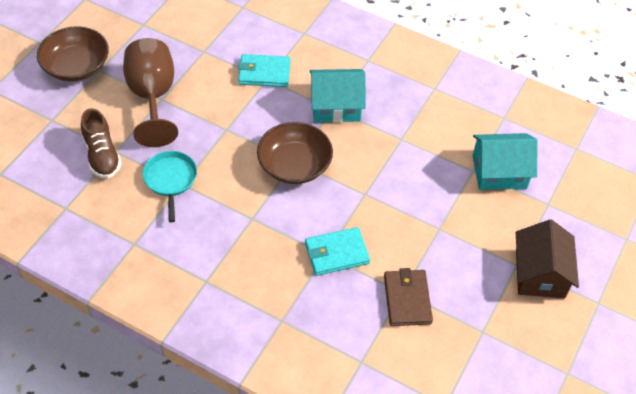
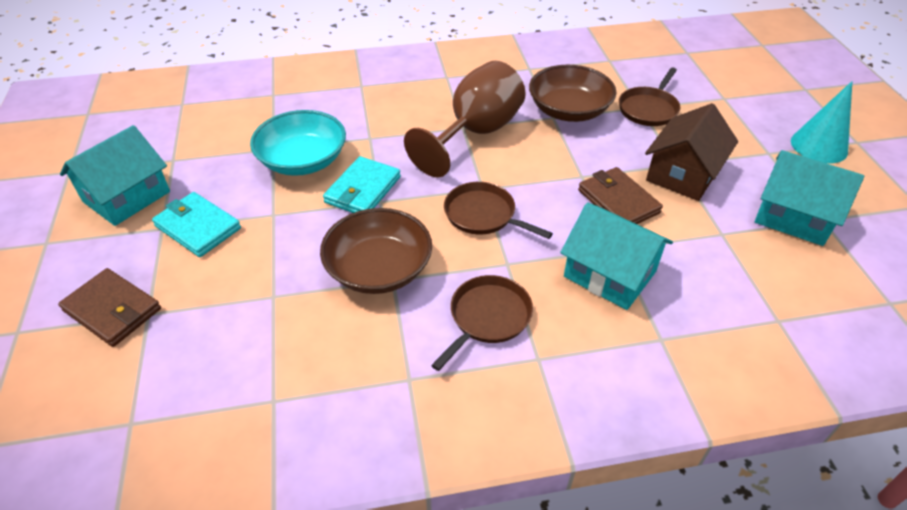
brown pan: 0 -> 3
brown shoe: 1 -> 0
brown wallet: 1 -> 2
turquoise bowl: 0 -> 1
turquoise cone: 0 -> 1
turquoise house: 2 -> 3
turquoise pan: 1 -> 0

